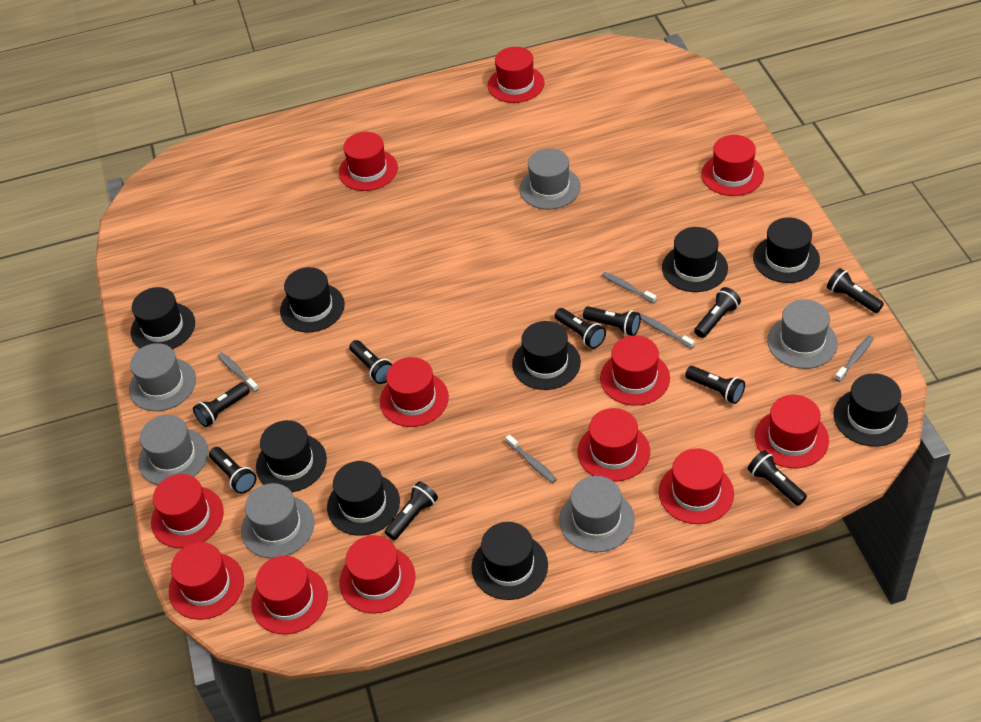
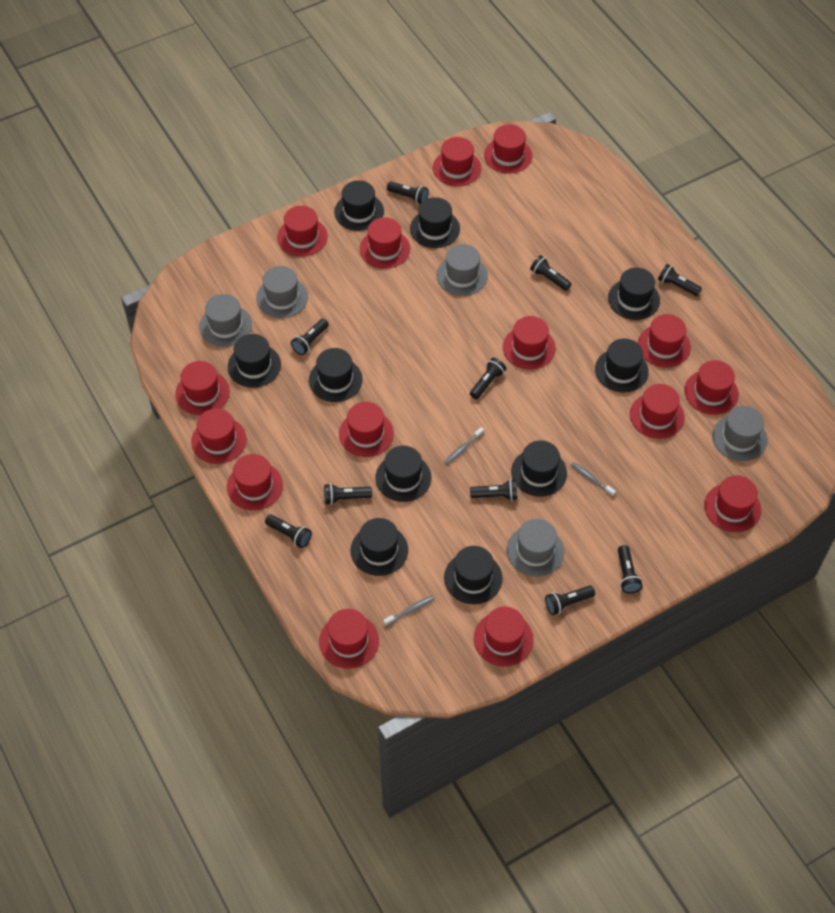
black hat: 9 -> 10
grey hat: 6 -> 5
grey toothbrush: 5 -> 3
red hat: 12 -> 15

